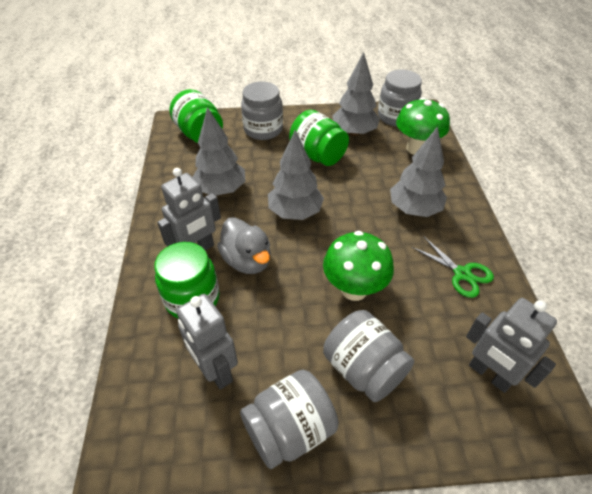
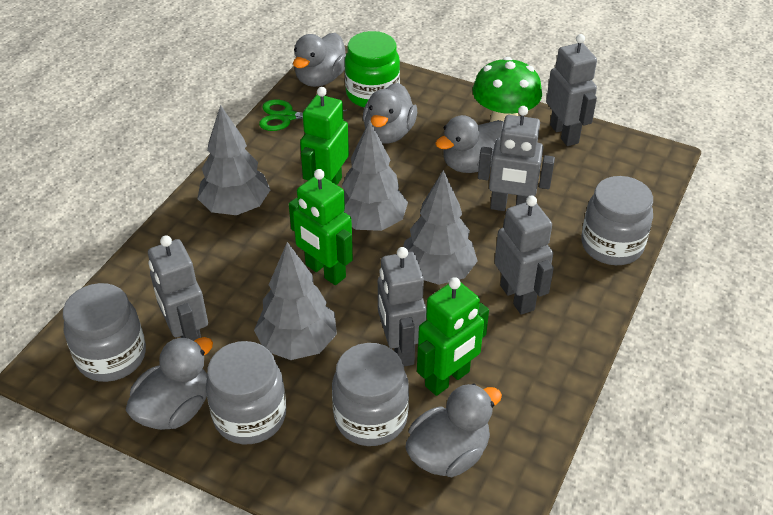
green jar: 3 -> 1
green mushroom: 2 -> 1
green robot: 0 -> 3
grey duck: 1 -> 5
grey robot: 3 -> 5

